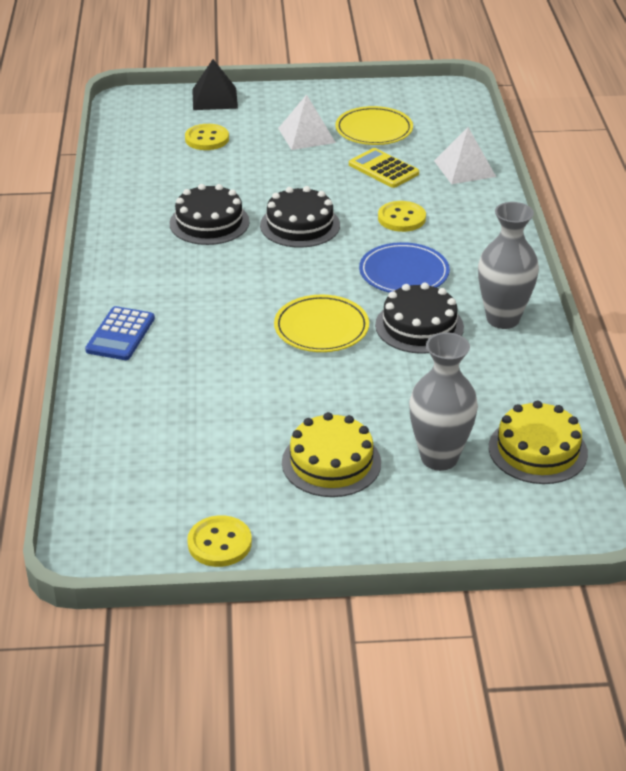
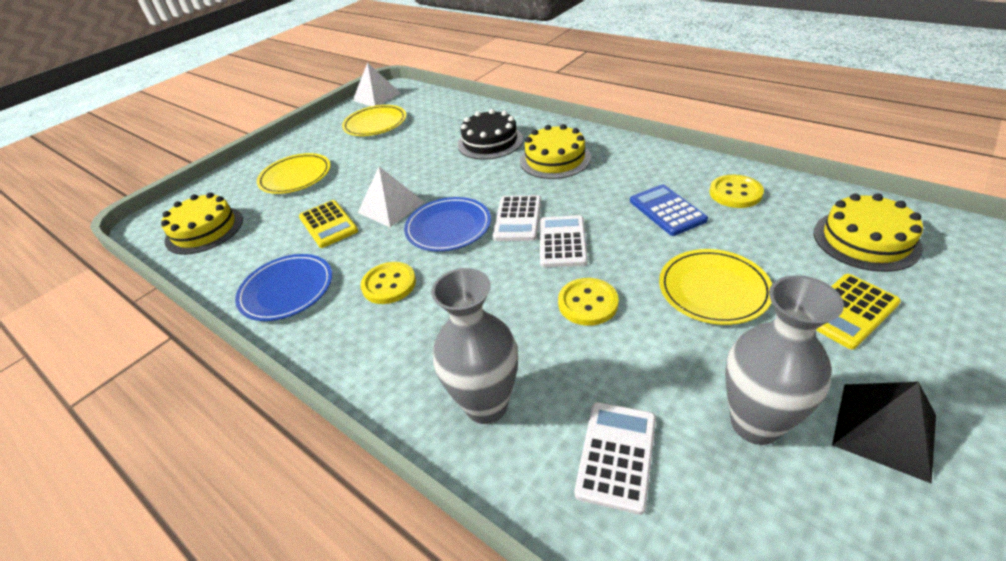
black cake: 3 -> 1
blue plate: 1 -> 2
white calculator: 0 -> 3
yellow cake: 2 -> 3
yellow calculator: 1 -> 2
yellow plate: 2 -> 3

